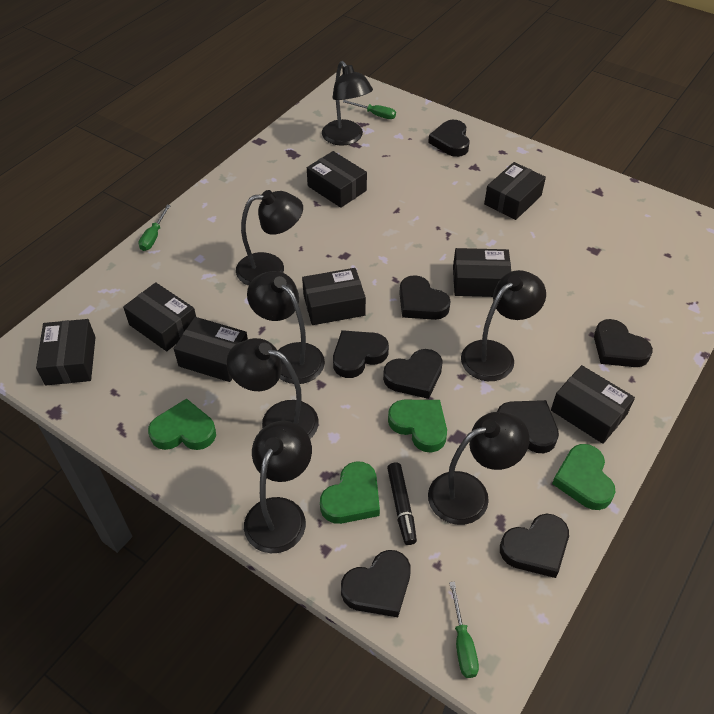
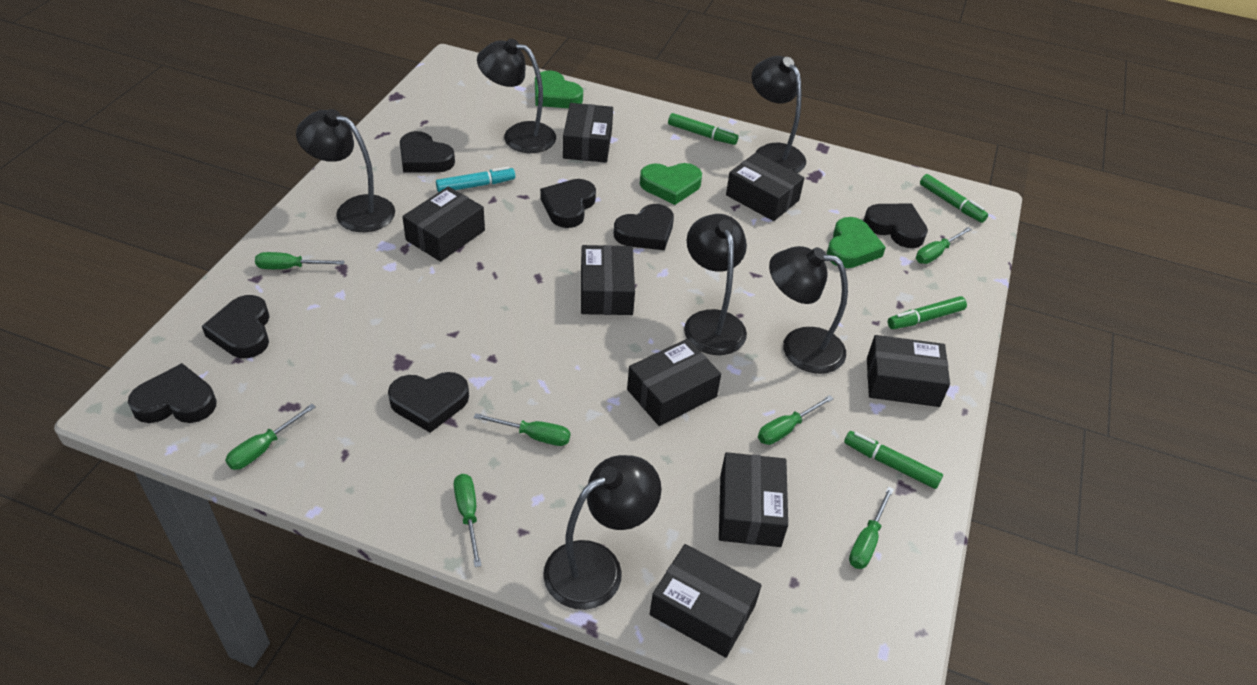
black heart: 8 -> 7
black lamp: 7 -> 6
black marker: 1 -> 0
green heart: 4 -> 3
green marker: 0 -> 4
green screwdriver: 3 -> 7
turquoise marker: 0 -> 1

